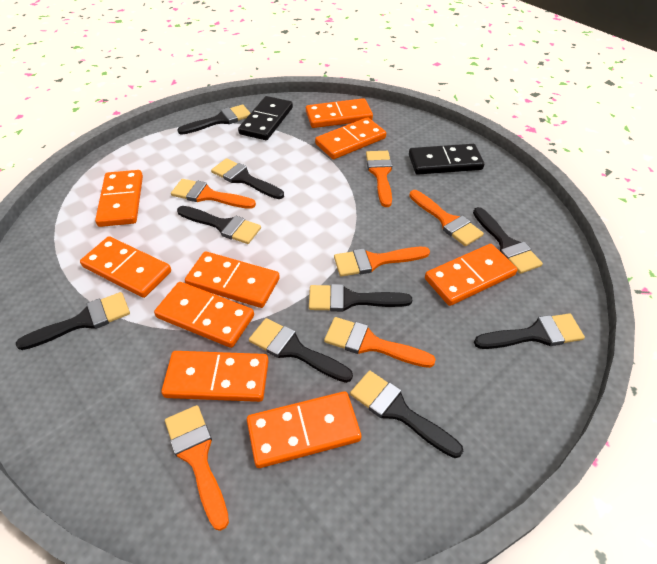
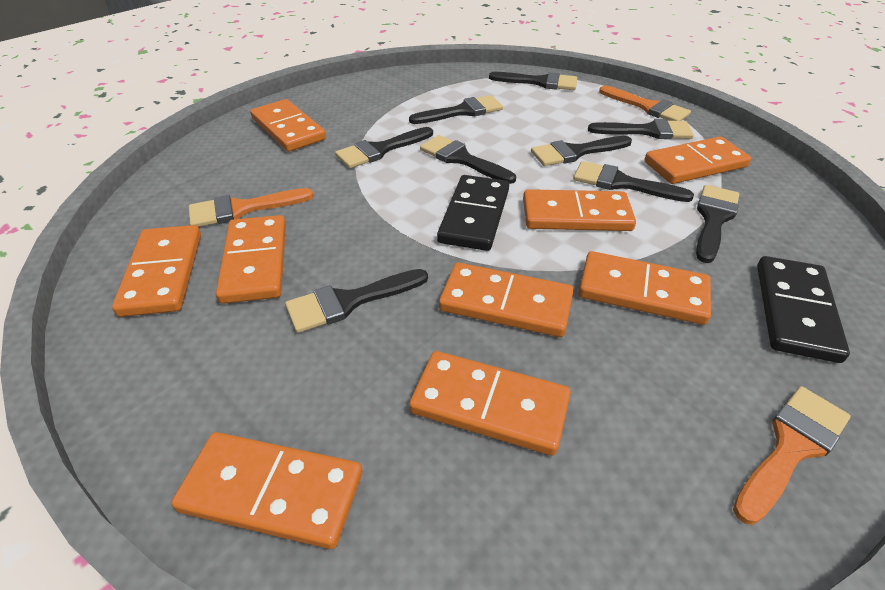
orange brush: 6 -> 3

